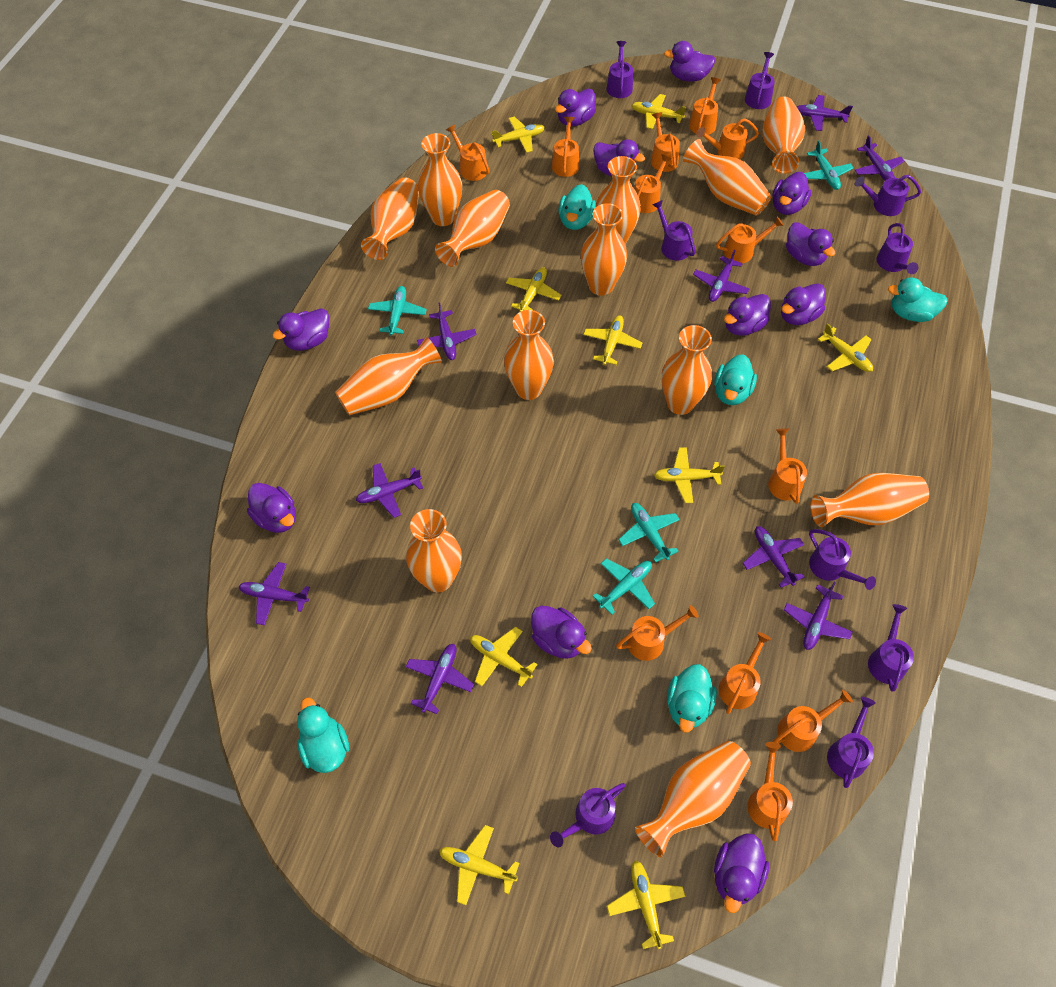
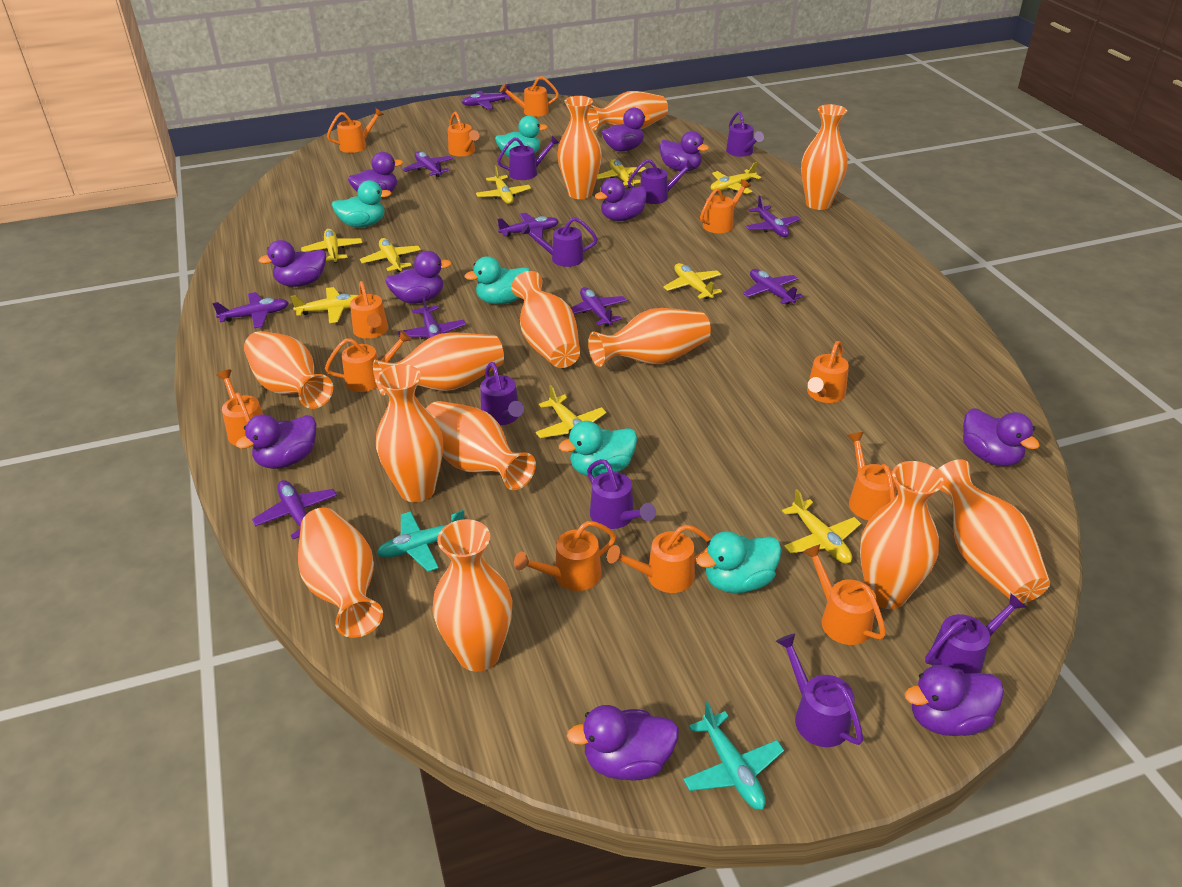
purple duck: 11 -> 10
purple watering can: 9 -> 8
turquoise plane: 4 -> 2

